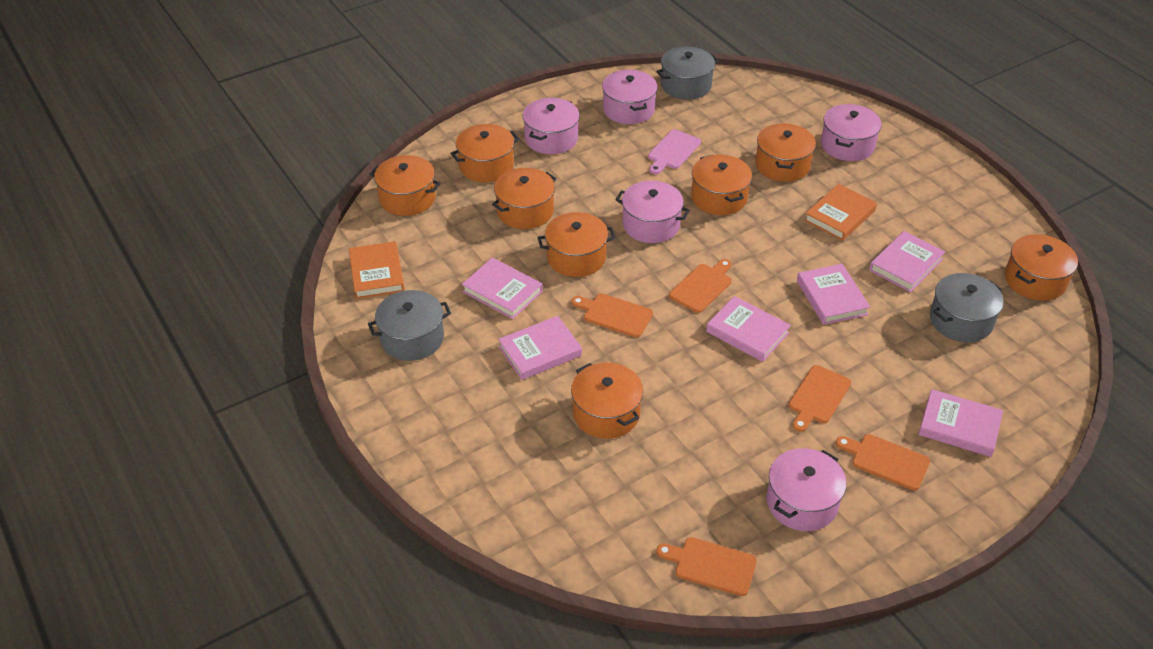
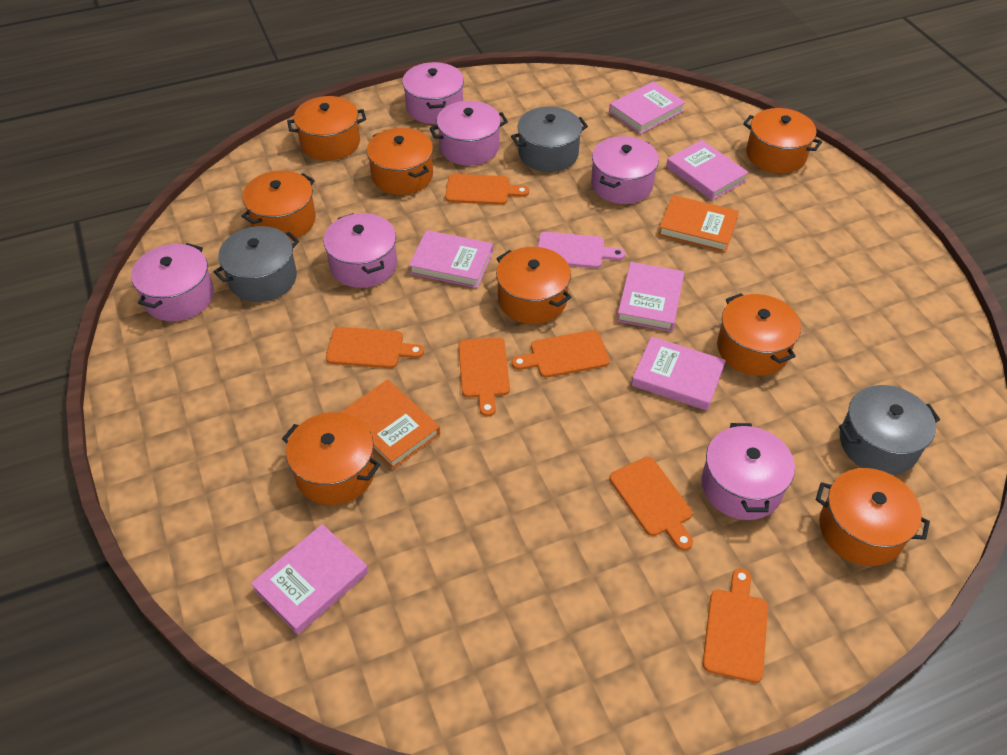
orange cutting board: 5 -> 6
pink pot: 5 -> 6

